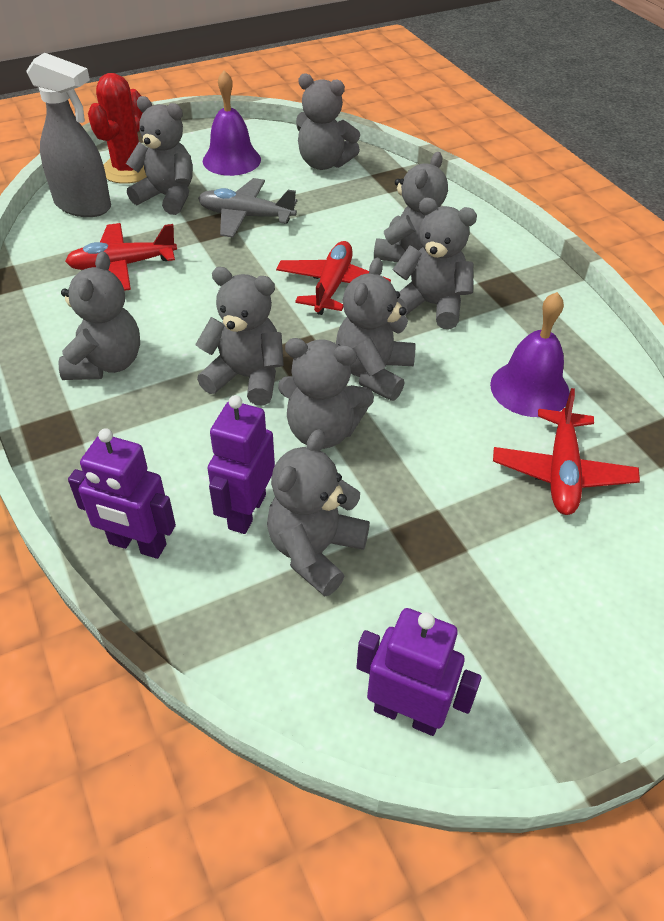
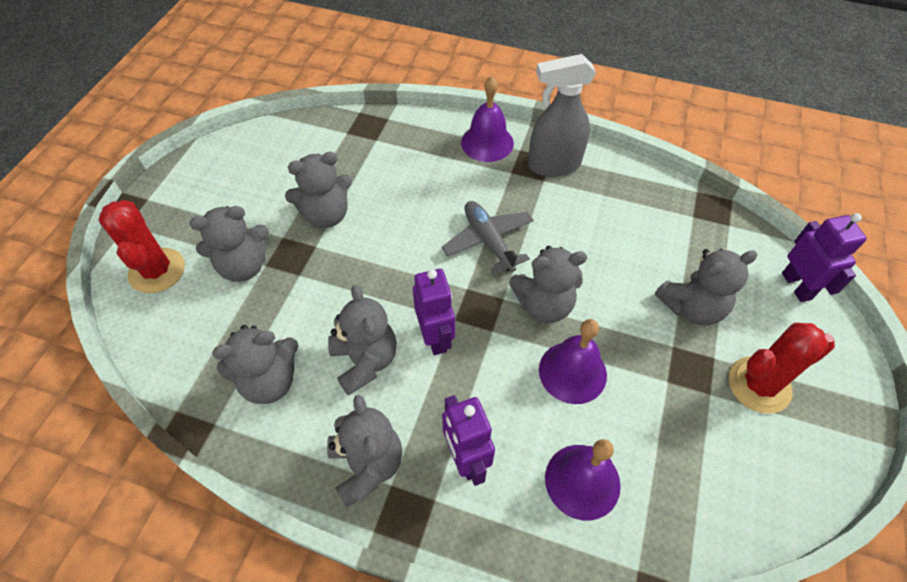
grey teddy bear: 9 -> 7
purple bell: 2 -> 3
red cactus: 1 -> 2
red plane: 3 -> 0

